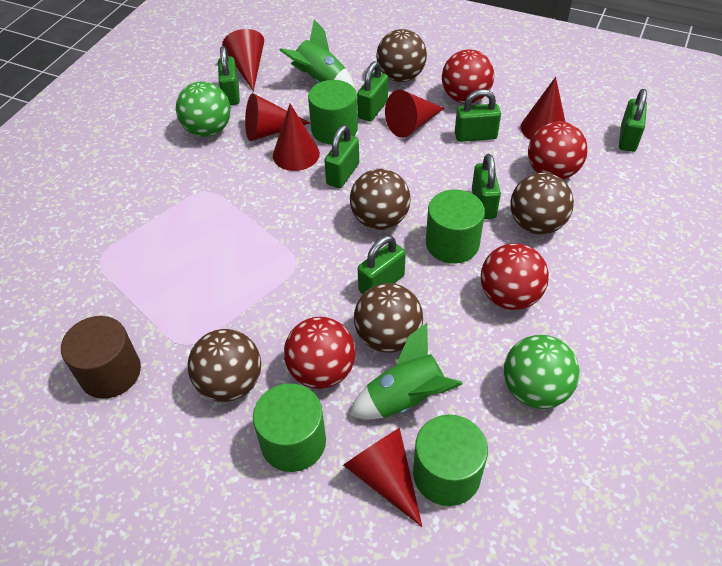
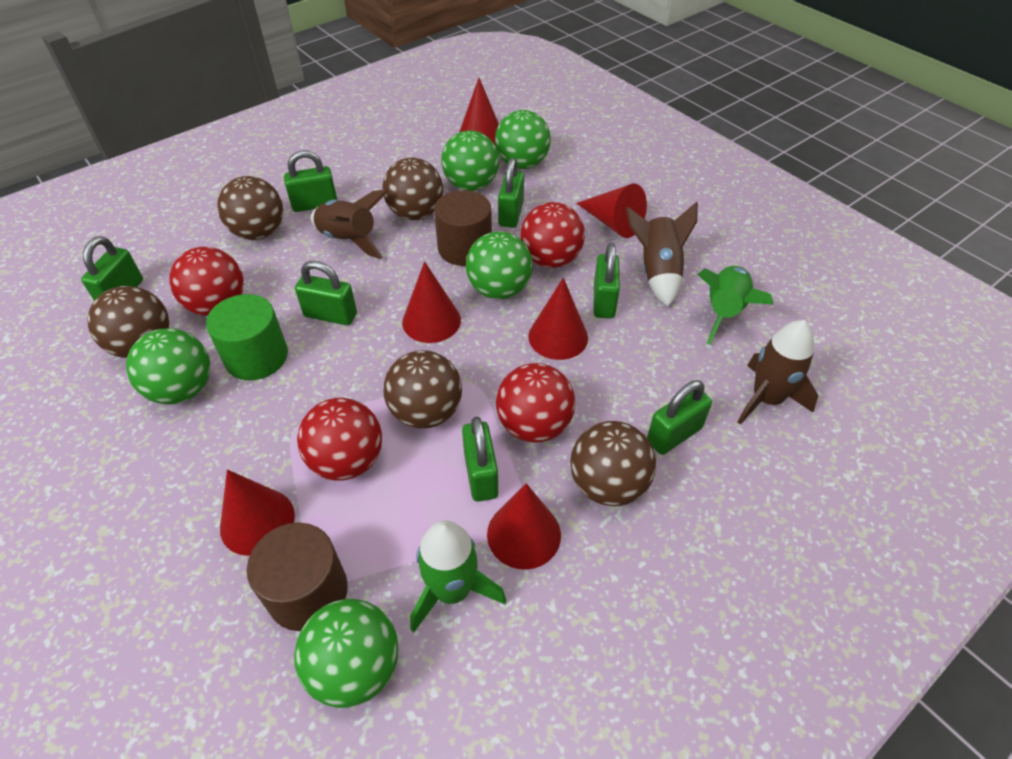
brown cylinder: 1 -> 2
brown rocket: 0 -> 3
green ball: 2 -> 5
green cylinder: 4 -> 1

